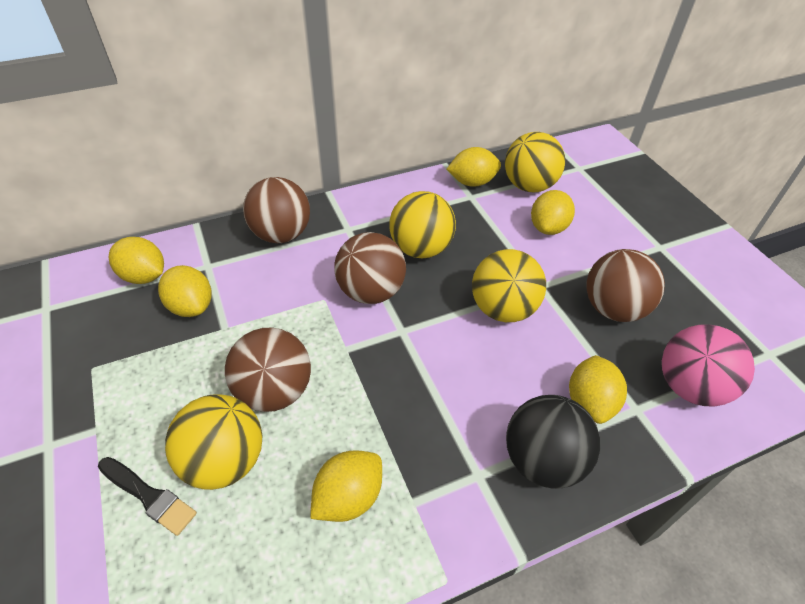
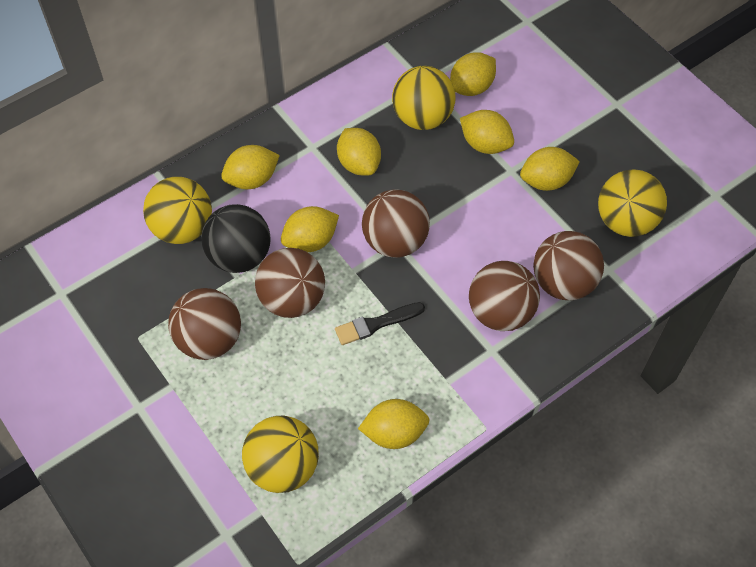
brown ball: 4 -> 5
pink ball: 1 -> 0
yellow lemon: 6 -> 7

